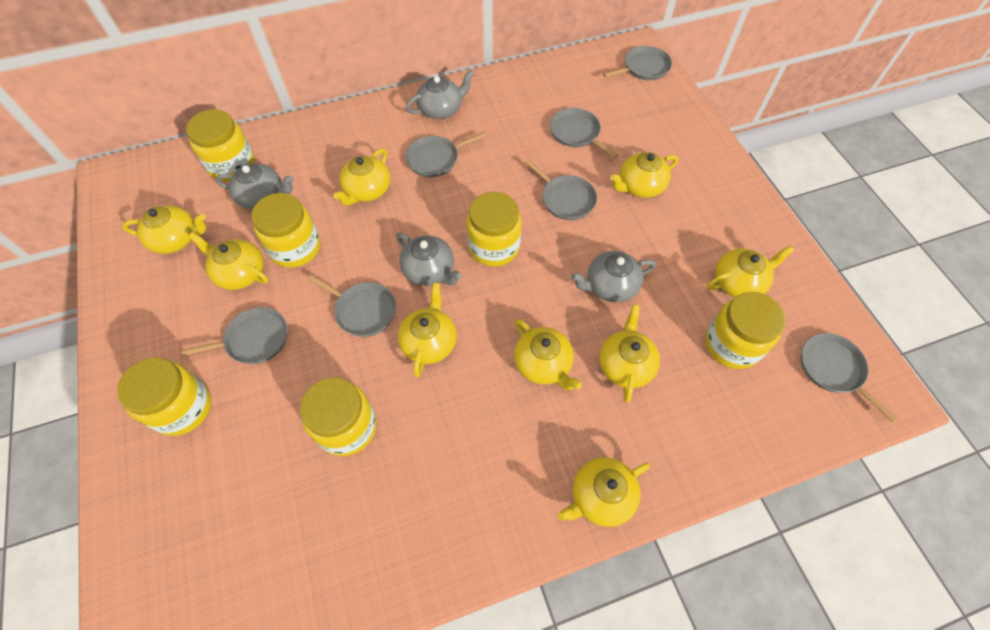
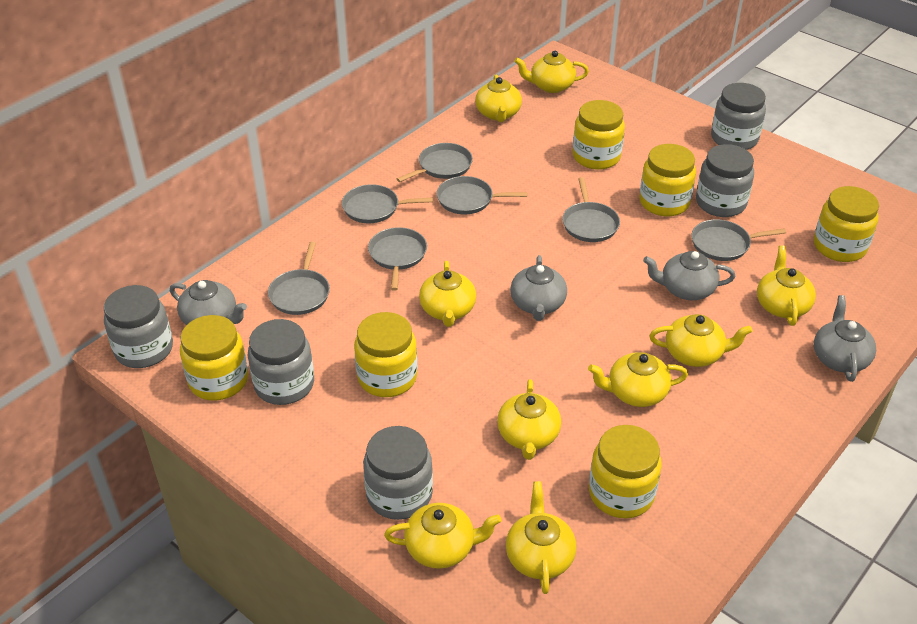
grey jar: 0 -> 5

